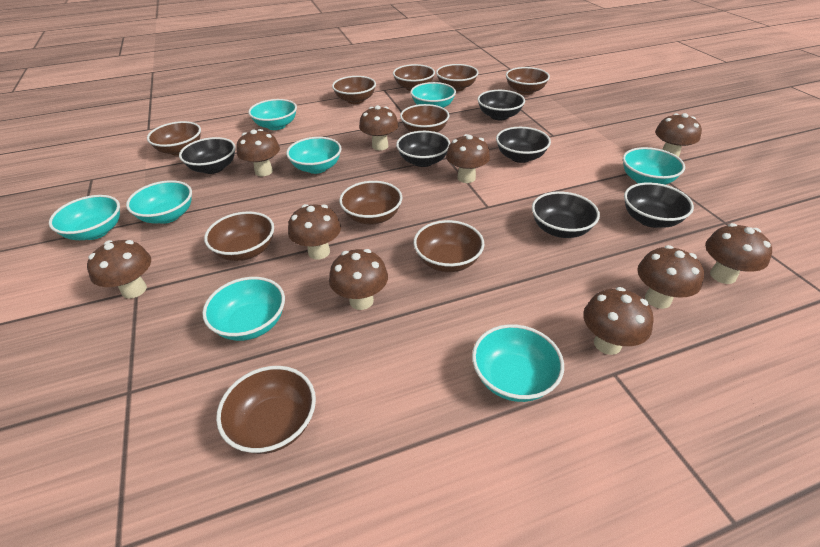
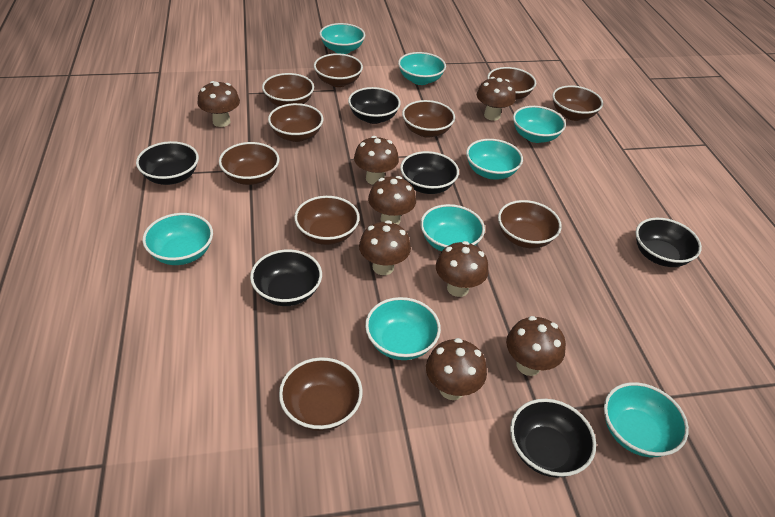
brown mushroom: 10 -> 8

